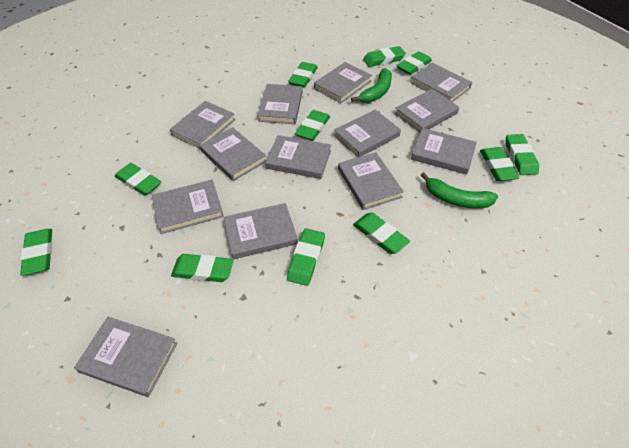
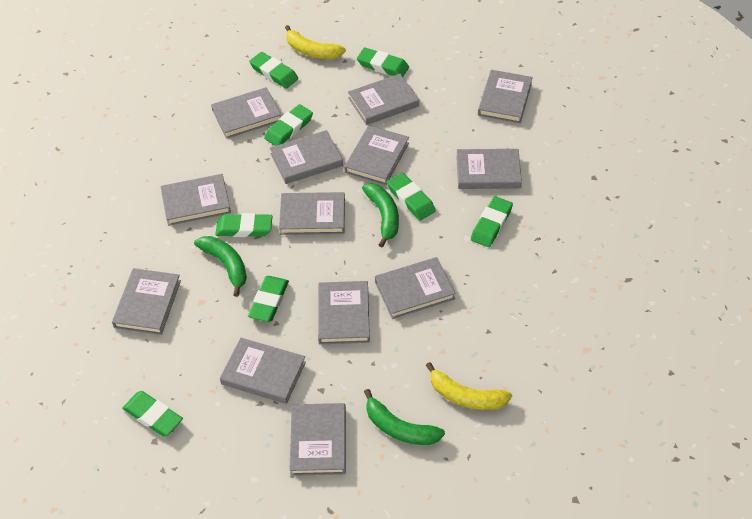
green banana: 2 -> 3
green eraser: 11 -> 8
yellow banana: 0 -> 2

